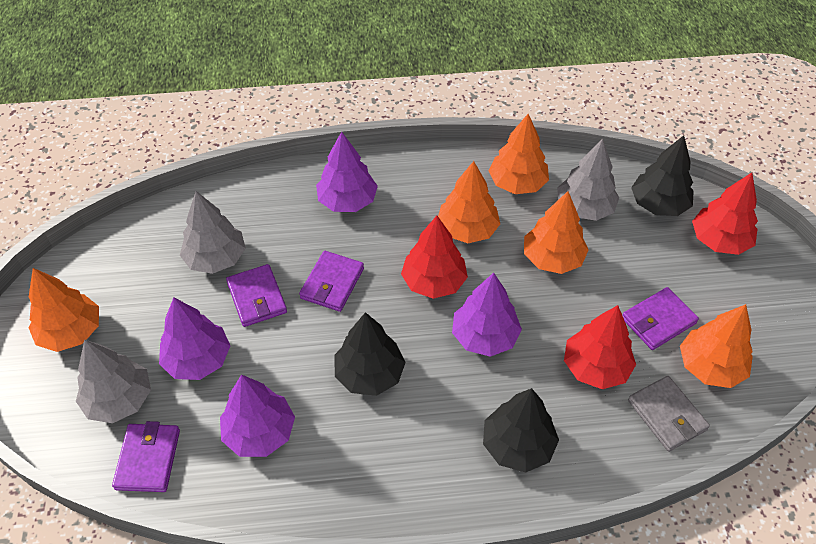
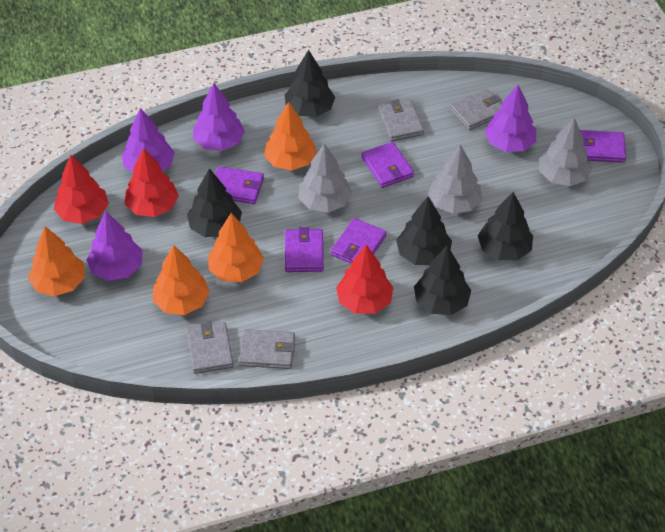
black tree: 3 -> 5
grey wallet: 1 -> 4
orange tree: 5 -> 4
purple wallet: 4 -> 5

